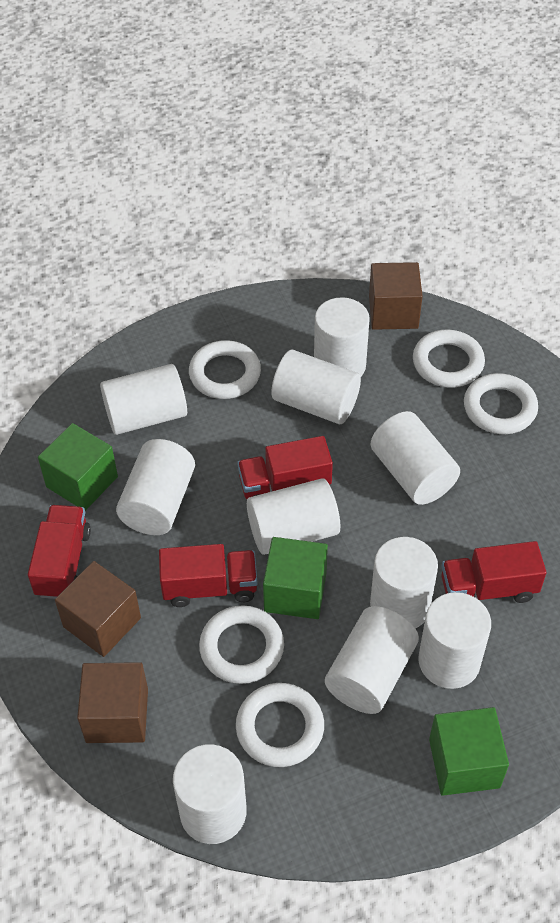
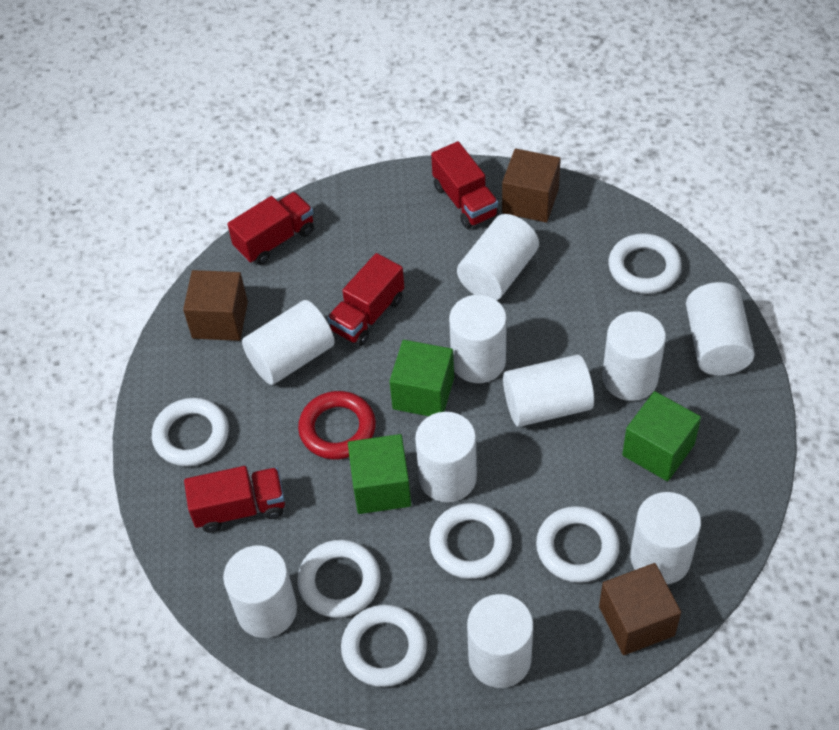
red ring: 0 -> 1
white ring: 5 -> 6

